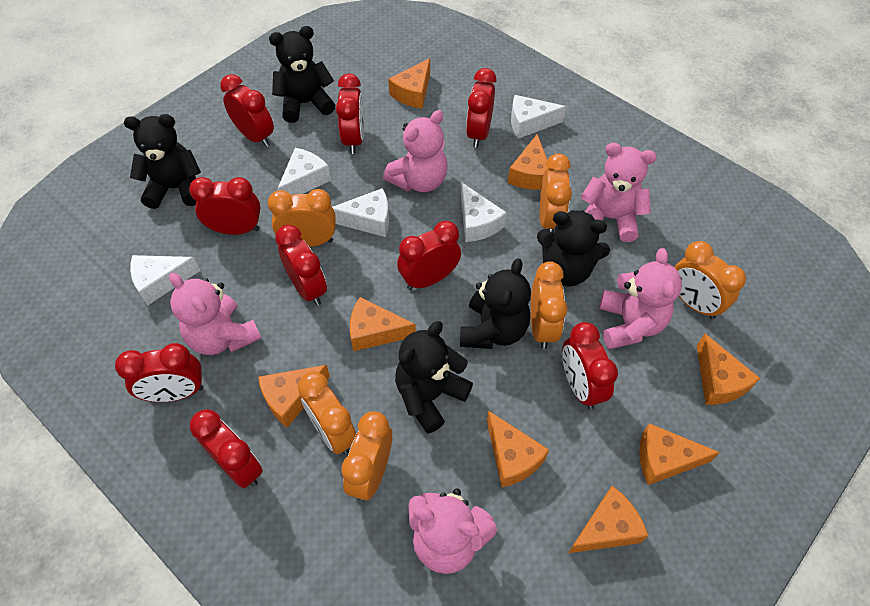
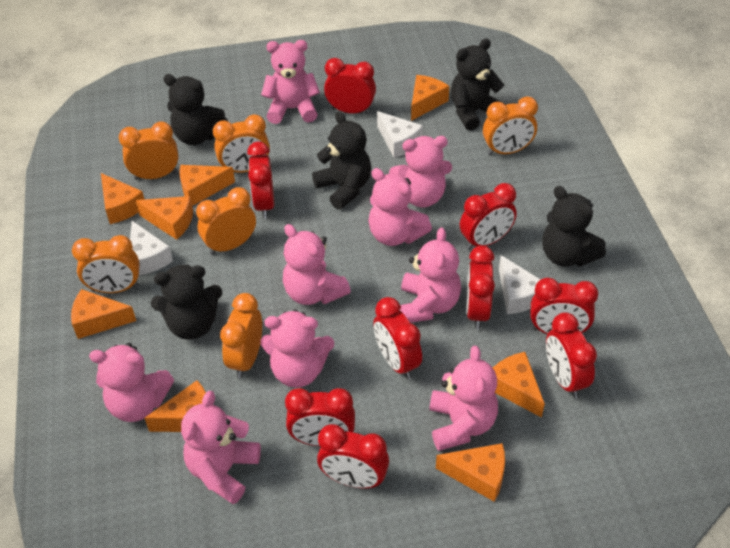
pink teddy bear: 5 -> 9
white cheese: 5 -> 3

